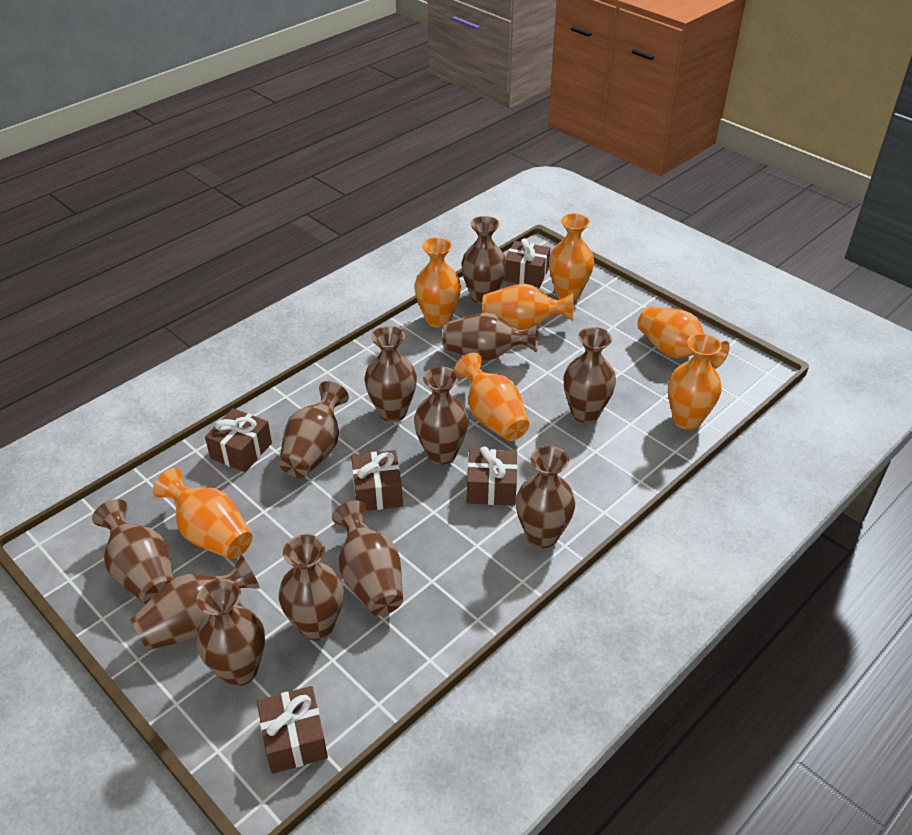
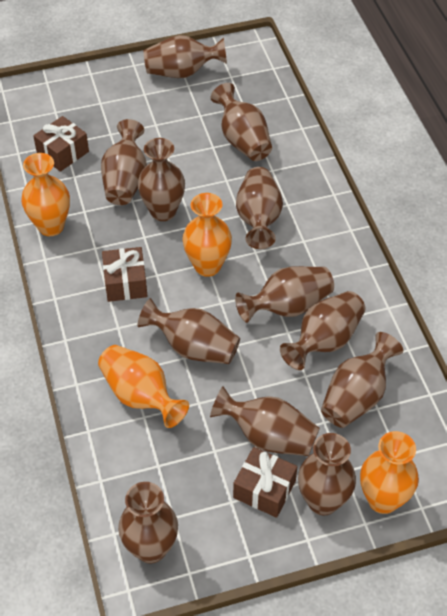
brown gift: 5 -> 3
orange vase: 7 -> 4

